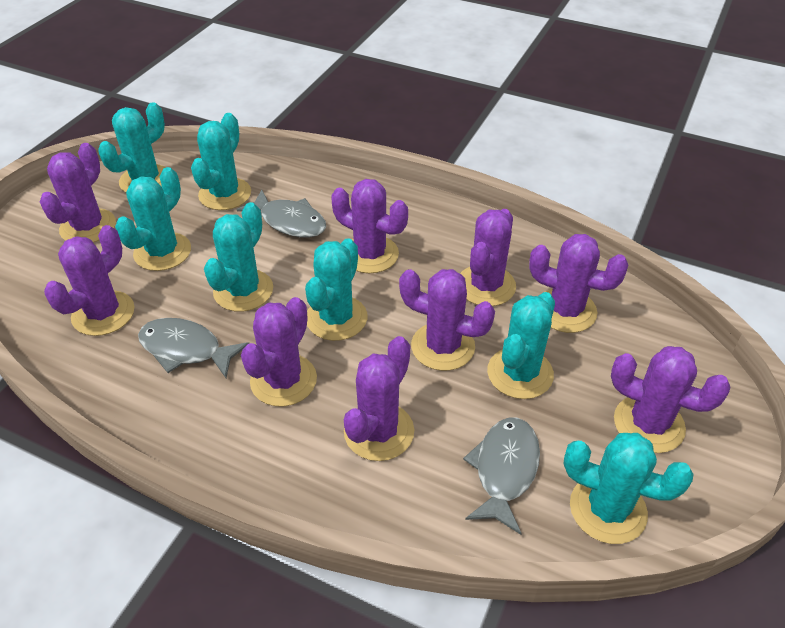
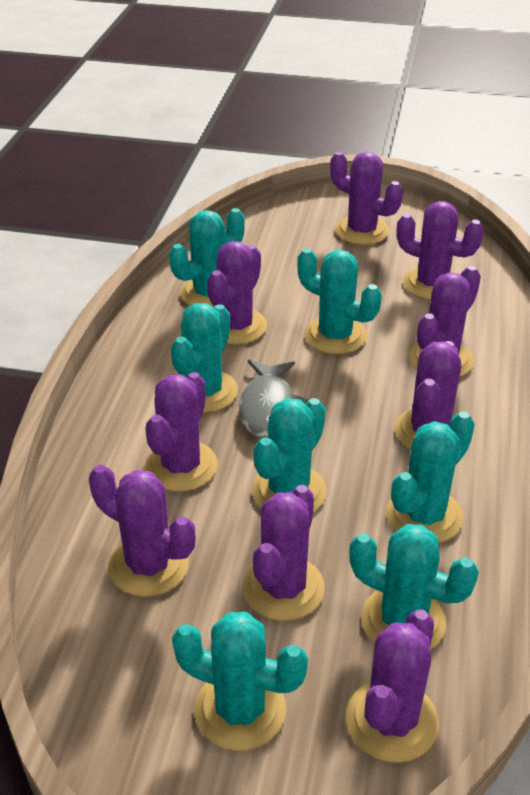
grey fish: 3 -> 1

